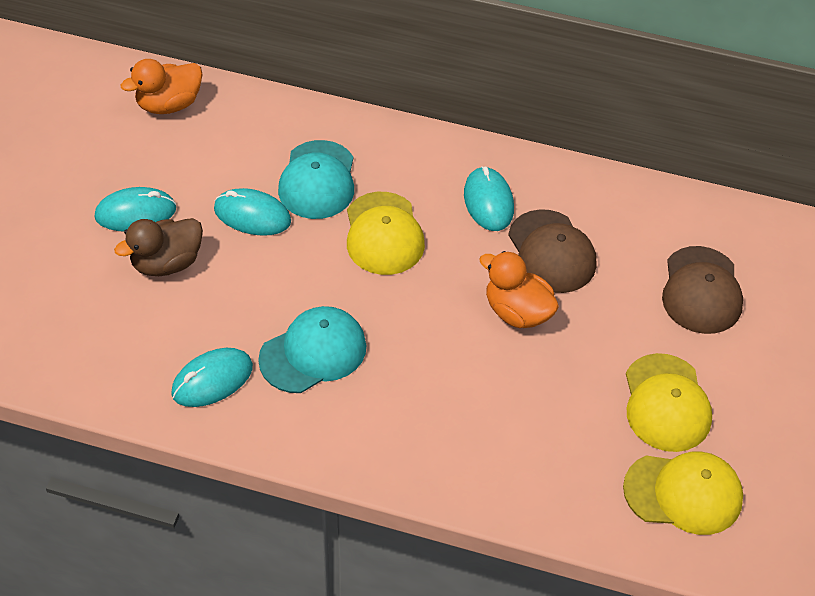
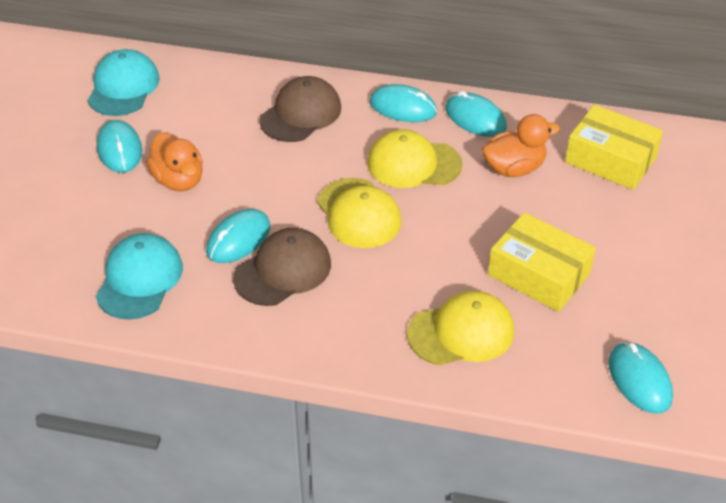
brown duck: 1 -> 0
turquoise mouse: 4 -> 5
yellow box: 0 -> 2

